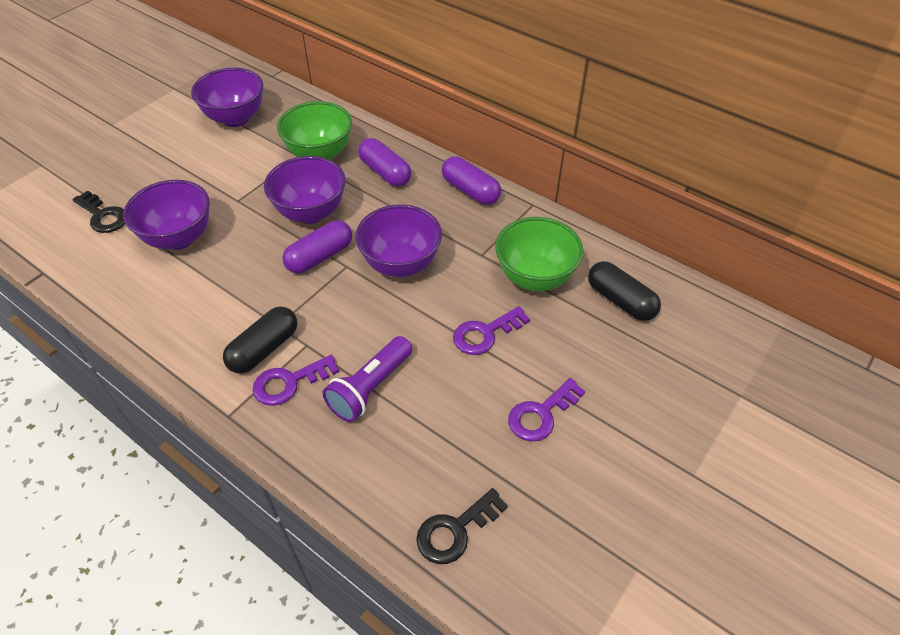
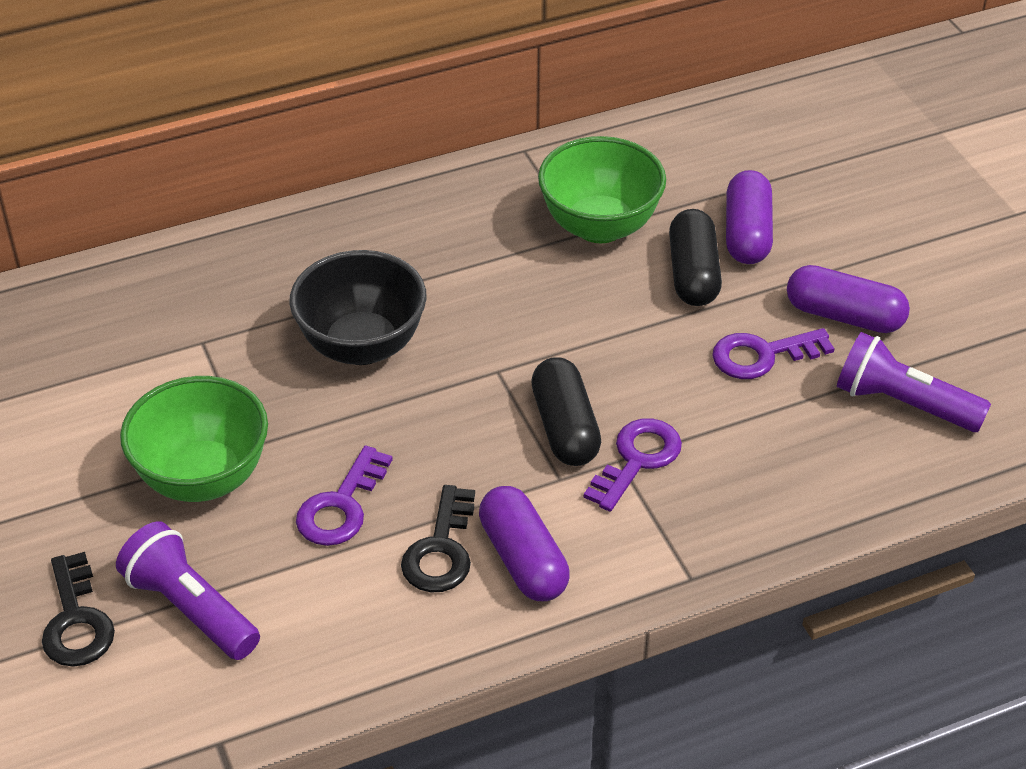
black bowl: 0 -> 1
purple bowl: 4 -> 0
purple flashlight: 1 -> 2

